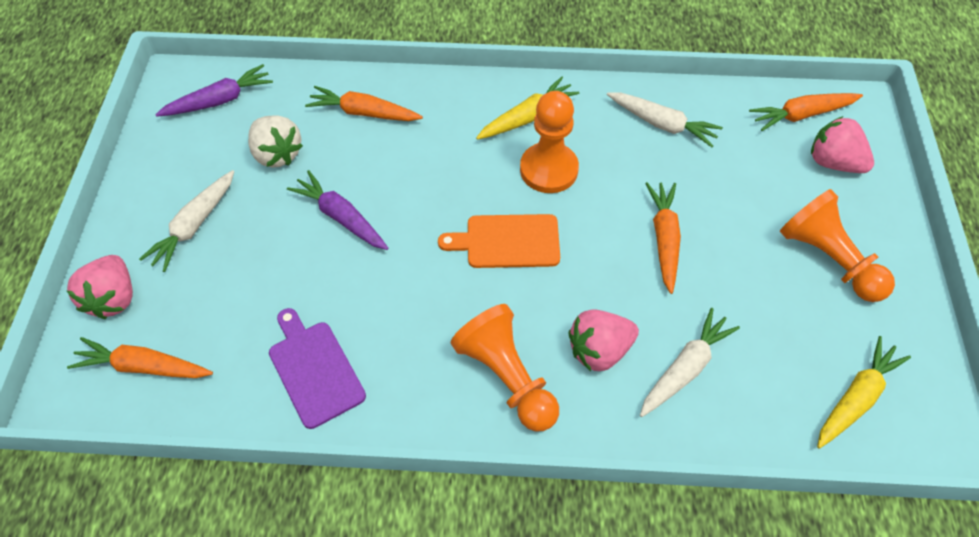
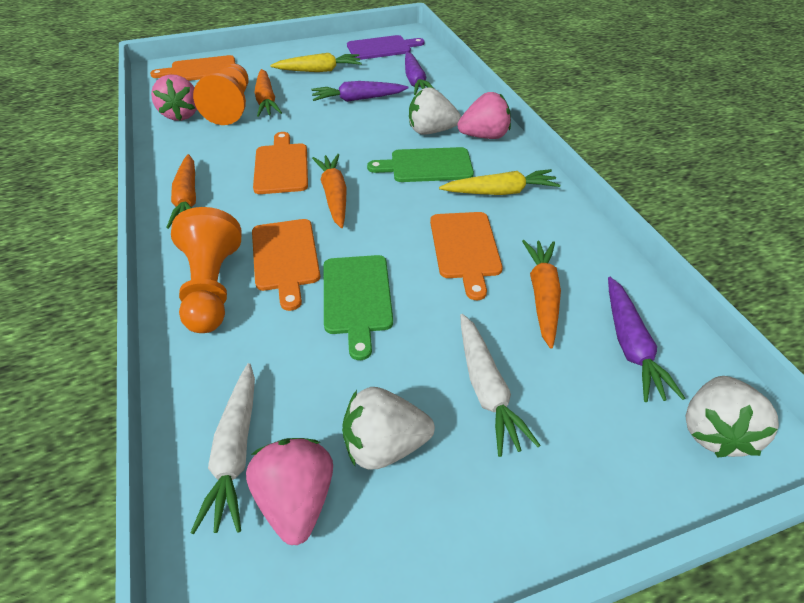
green cutting board: 0 -> 2
orange cutting board: 1 -> 4
orange pawn: 3 -> 2
purple carrot: 2 -> 3
white carrot: 3 -> 2
white strawberry: 1 -> 3

